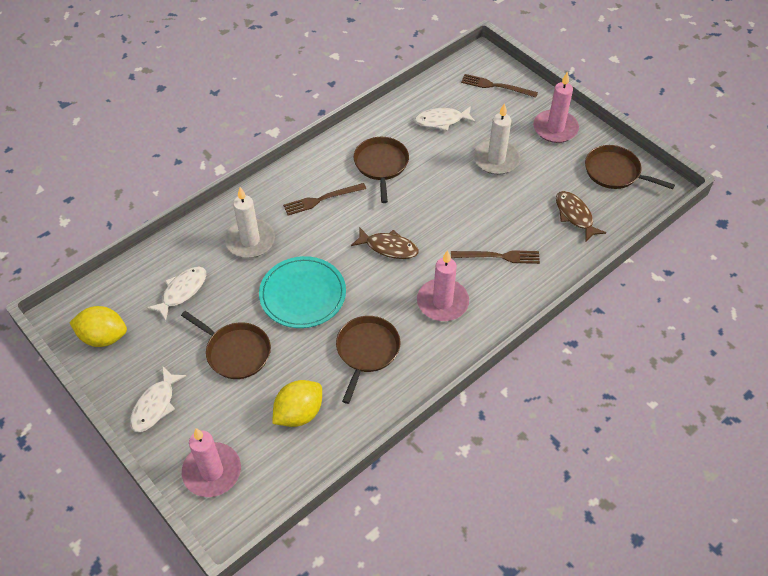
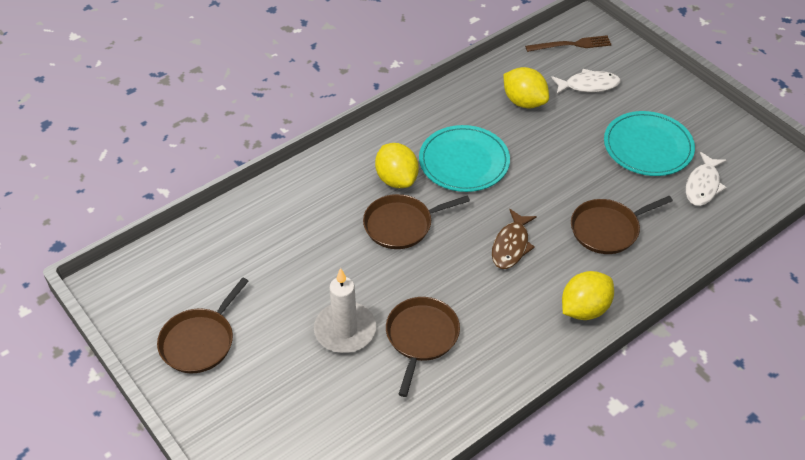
brown fish: 2 -> 1
brown fork: 3 -> 1
pink candle: 3 -> 0
turquoise plate: 1 -> 2
white candle: 2 -> 1
white fish: 3 -> 2
yellow lemon: 2 -> 3

